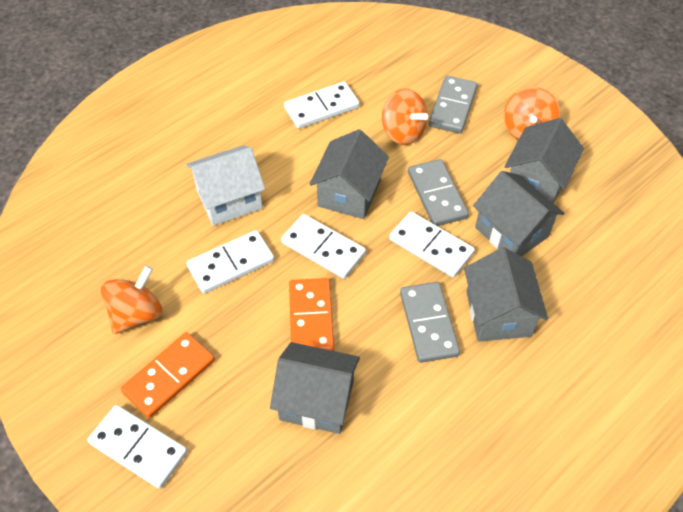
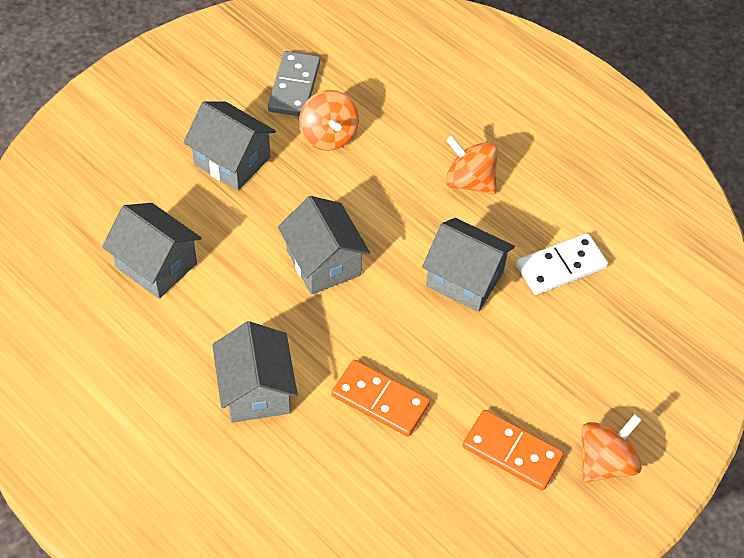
grey domino: 3 -> 1
white domino: 5 -> 1
white house: 1 -> 0

